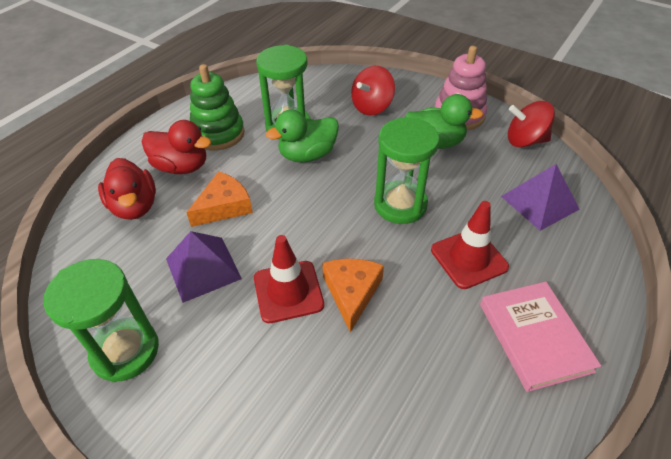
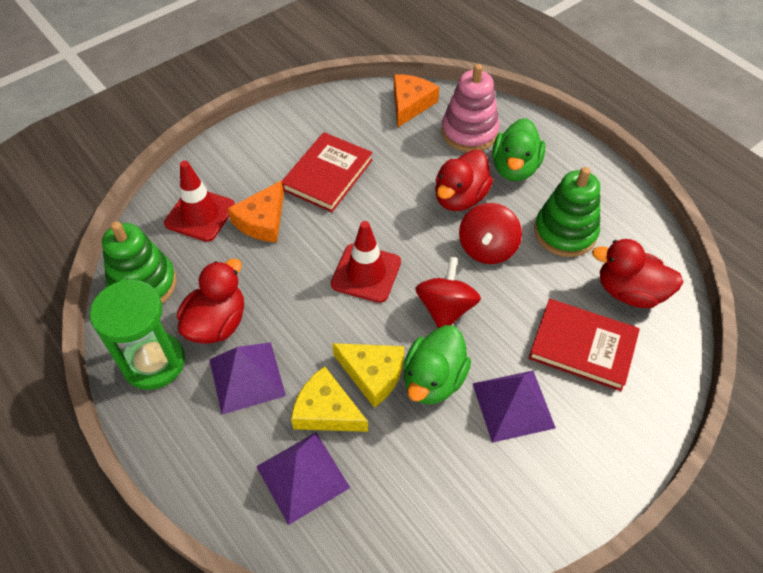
green hourglass: 3 -> 1
green stacking toy: 1 -> 2
pink book: 1 -> 0
purple pyramid: 2 -> 3
red book: 0 -> 2
red duck: 2 -> 3
yellow cheese: 0 -> 2

